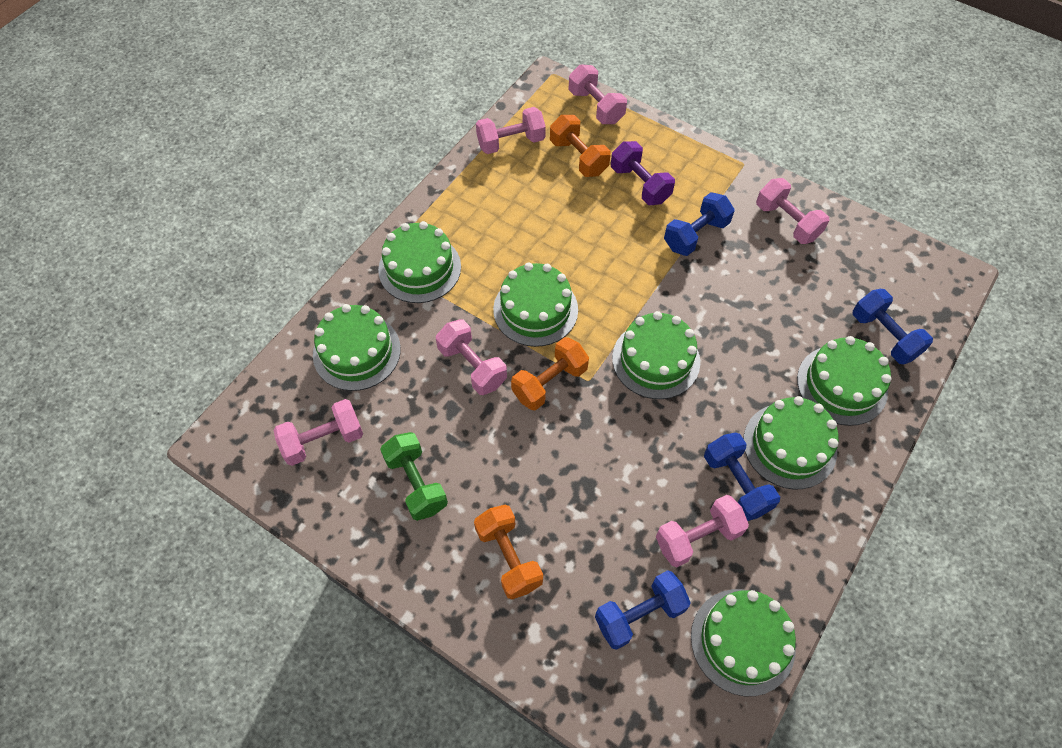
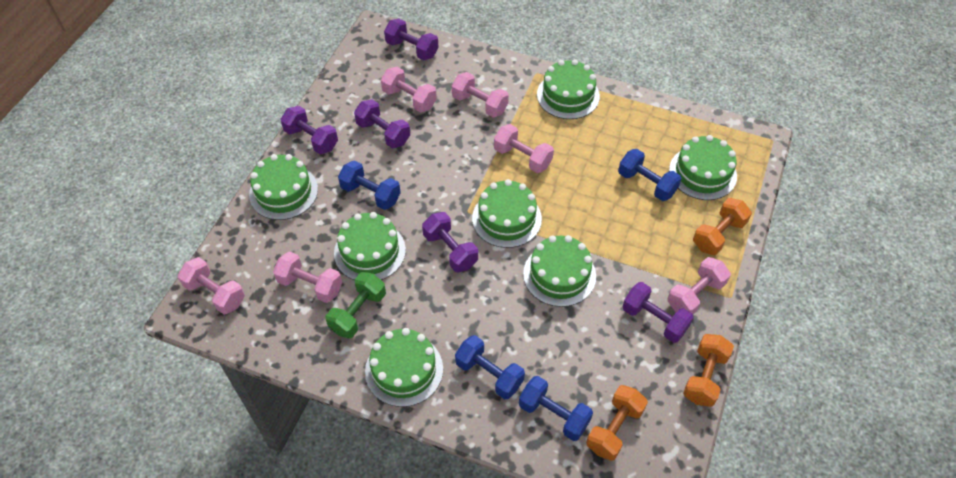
purple dumbbell: 1 -> 5

